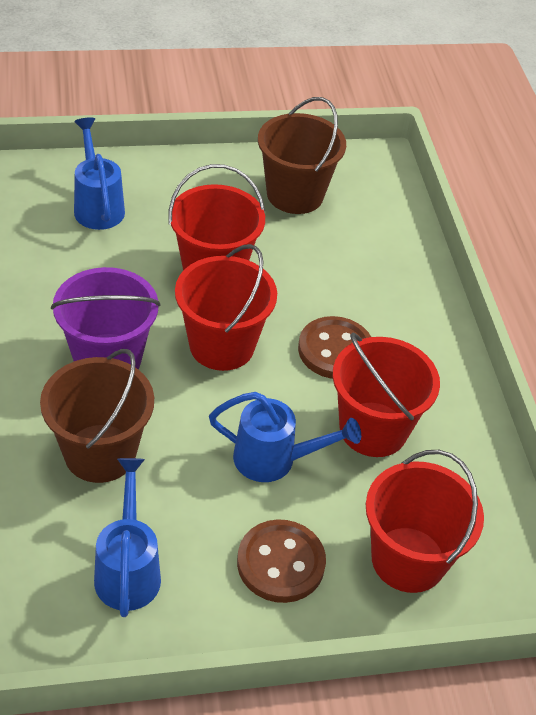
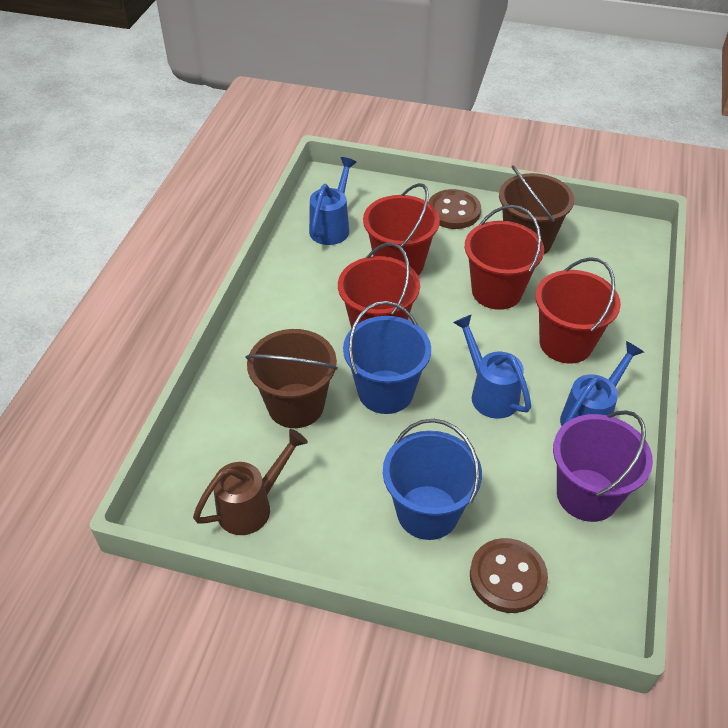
blue bucket: 0 -> 2
brown watering can: 0 -> 1

